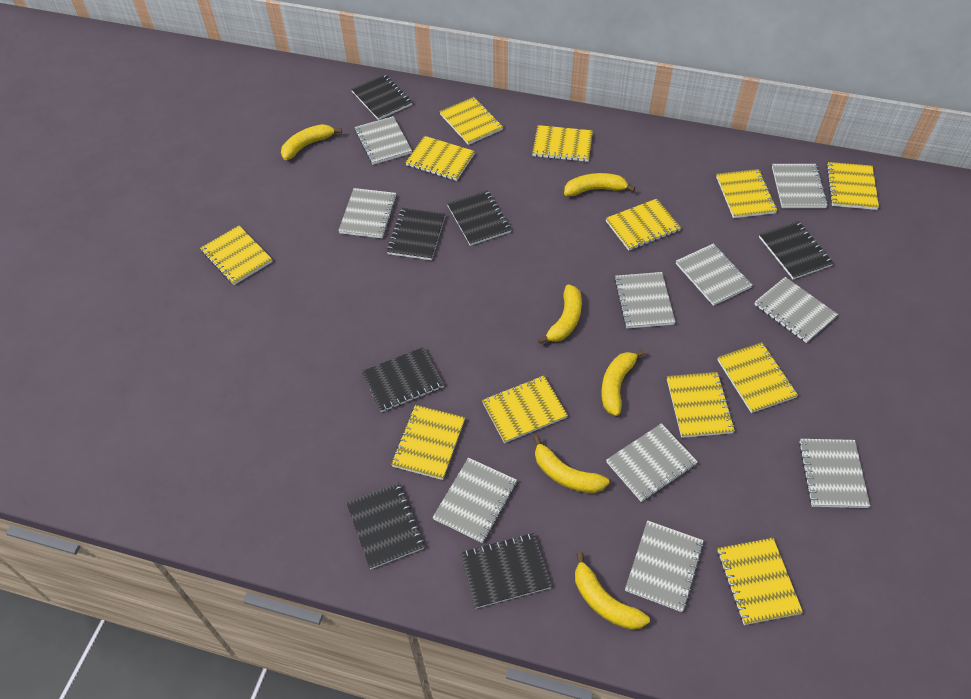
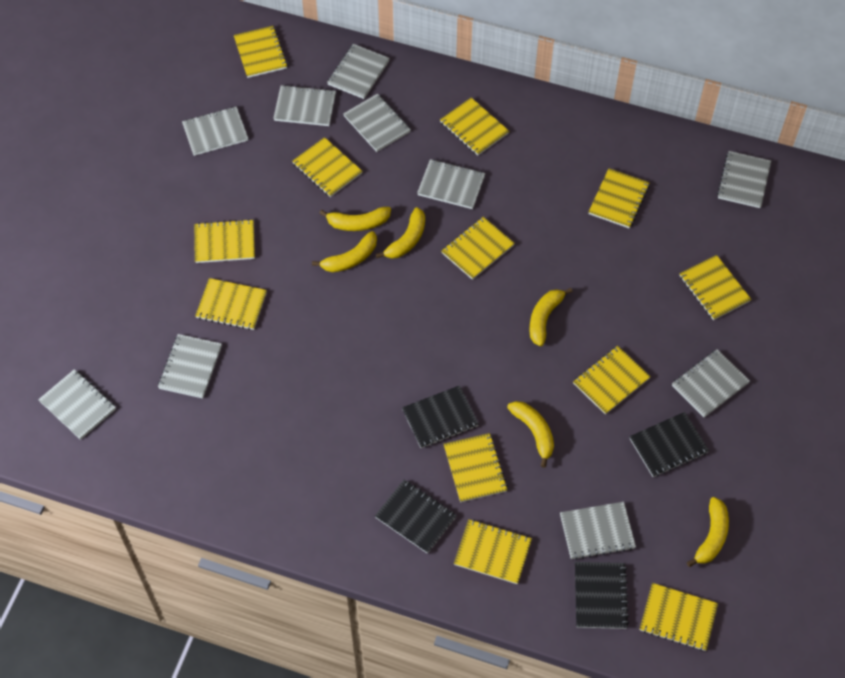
black notebook: 7 -> 4

